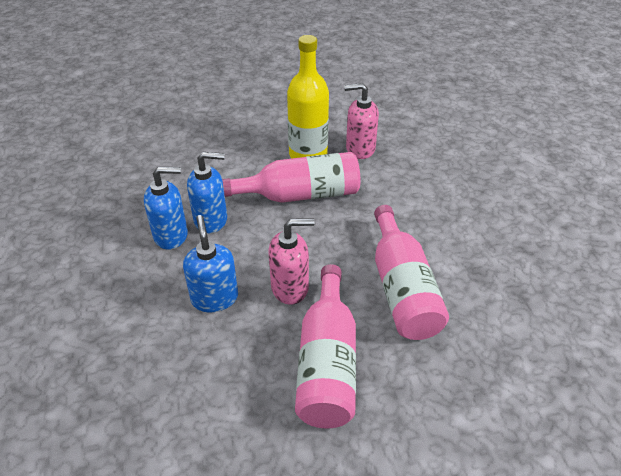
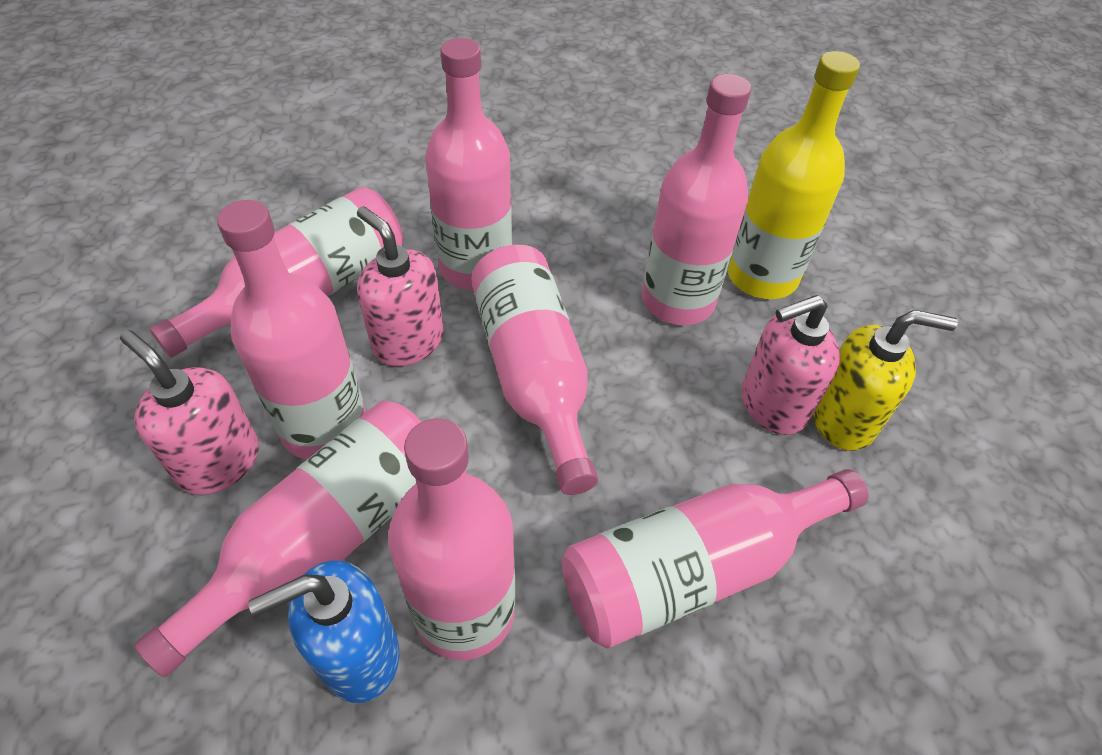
blue soap dispenser: 3 -> 1
pink bottle: 3 -> 8
pink soap dispenser: 2 -> 3
yellow soap dispenser: 0 -> 1

